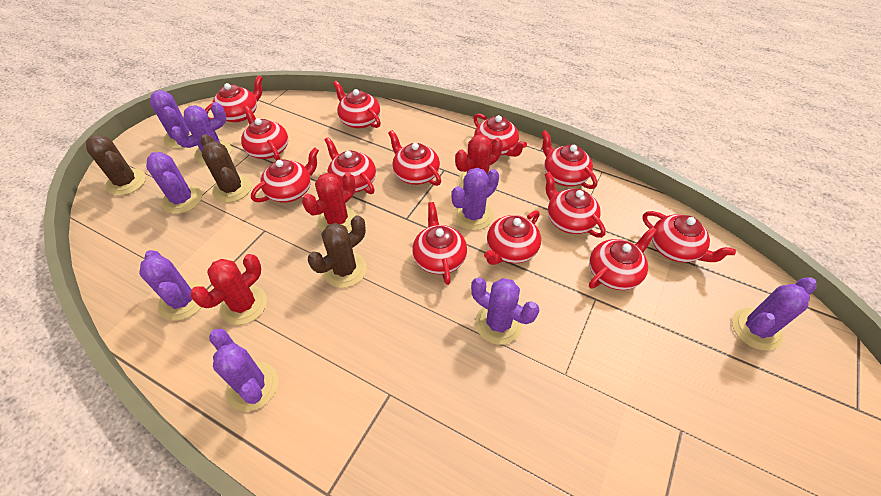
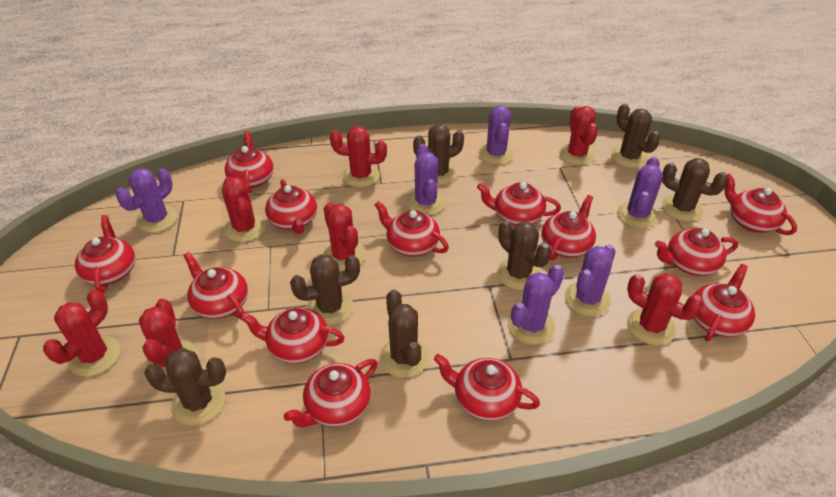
brown cactus: 3 -> 7
purple cactus: 8 -> 6
red cactus: 3 -> 7

